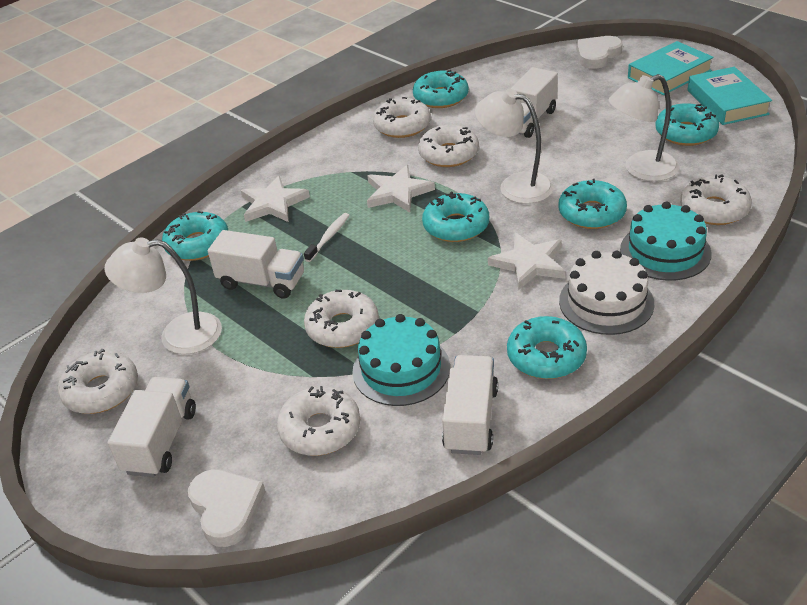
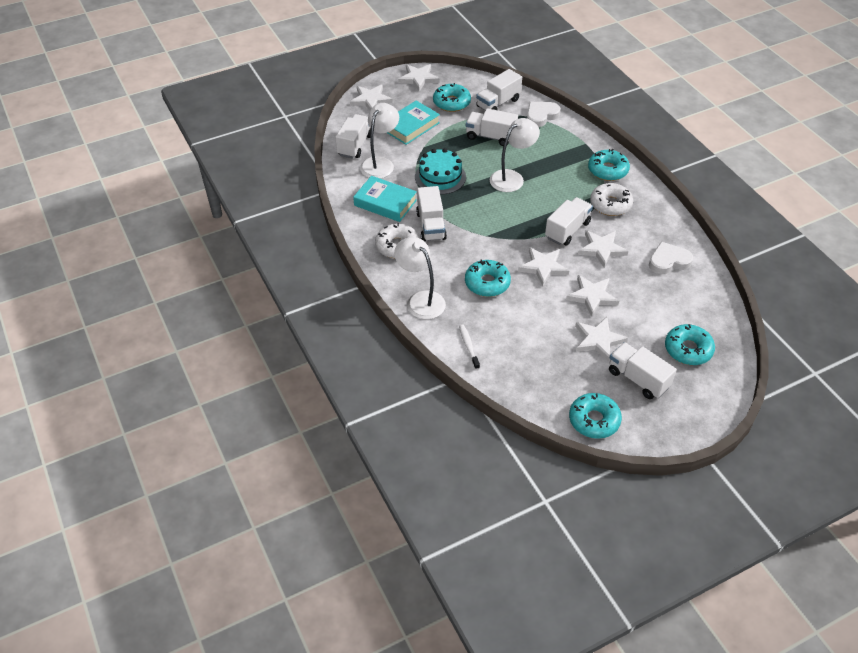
turquoise cake: 2 -> 1
turquoise donut: 6 -> 5
white cake: 1 -> 0
white donut: 6 -> 2
white star: 3 -> 6
white truck: 4 -> 6

